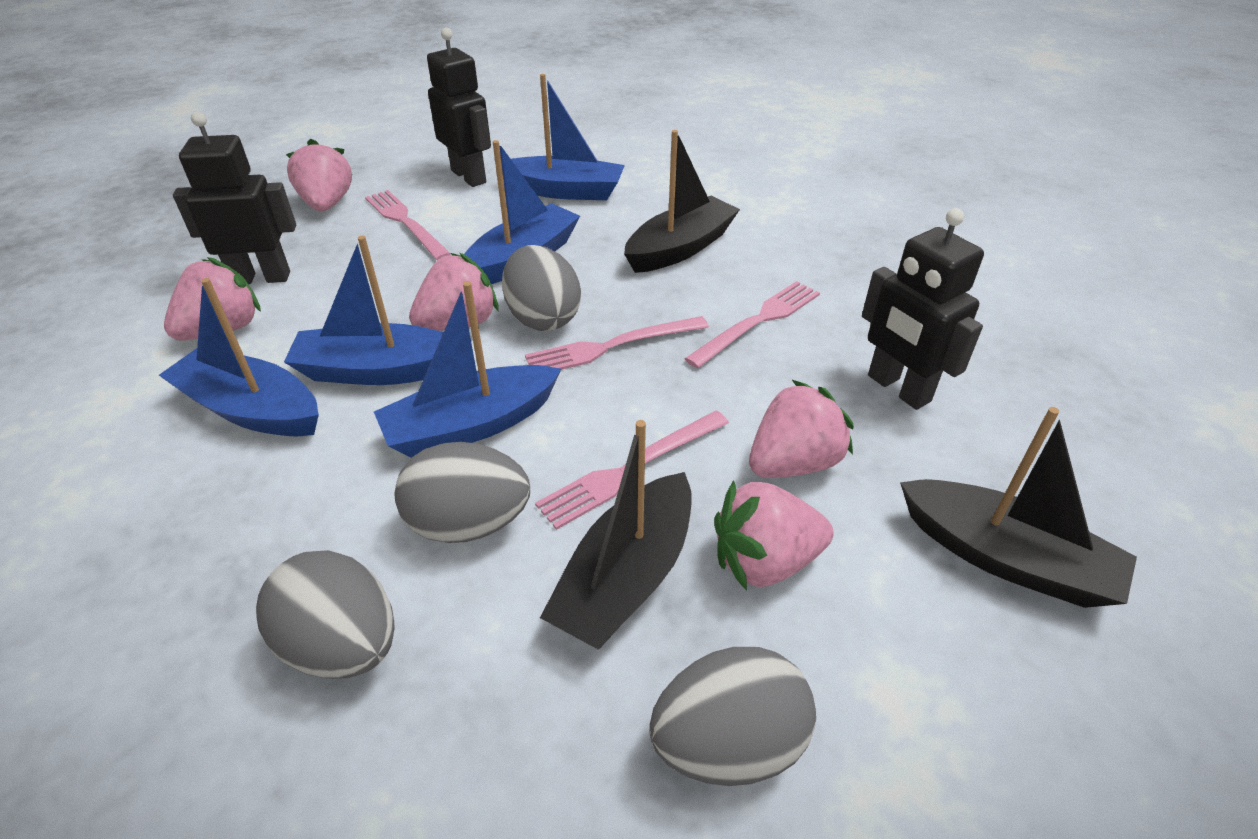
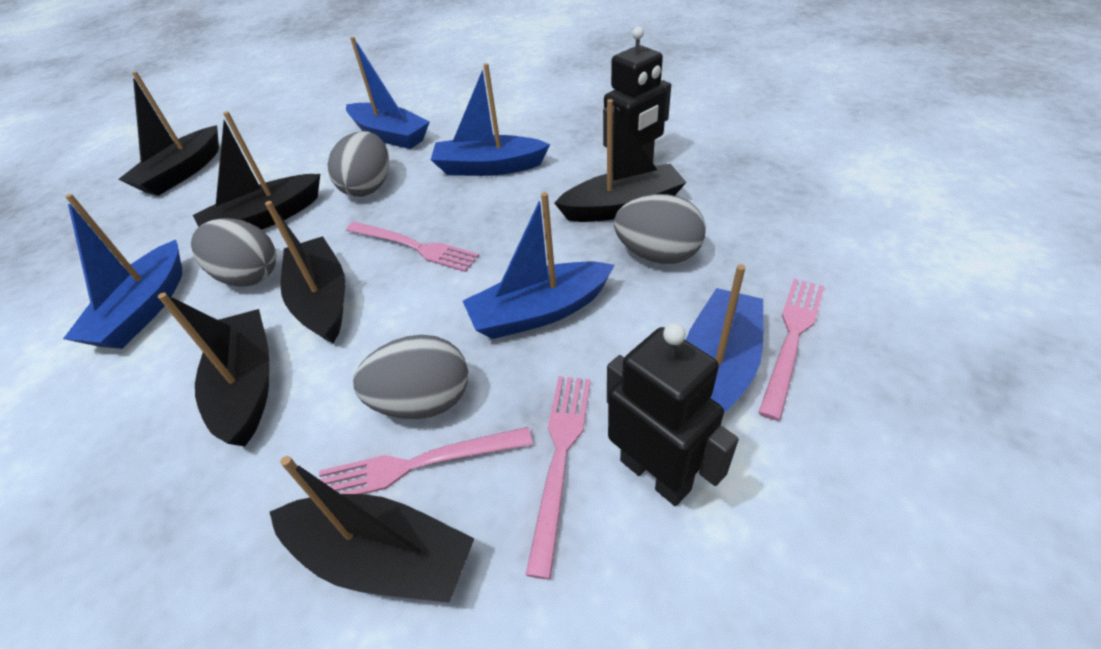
black boat: 3 -> 6
black robot: 3 -> 2
pink strawberry: 5 -> 0

